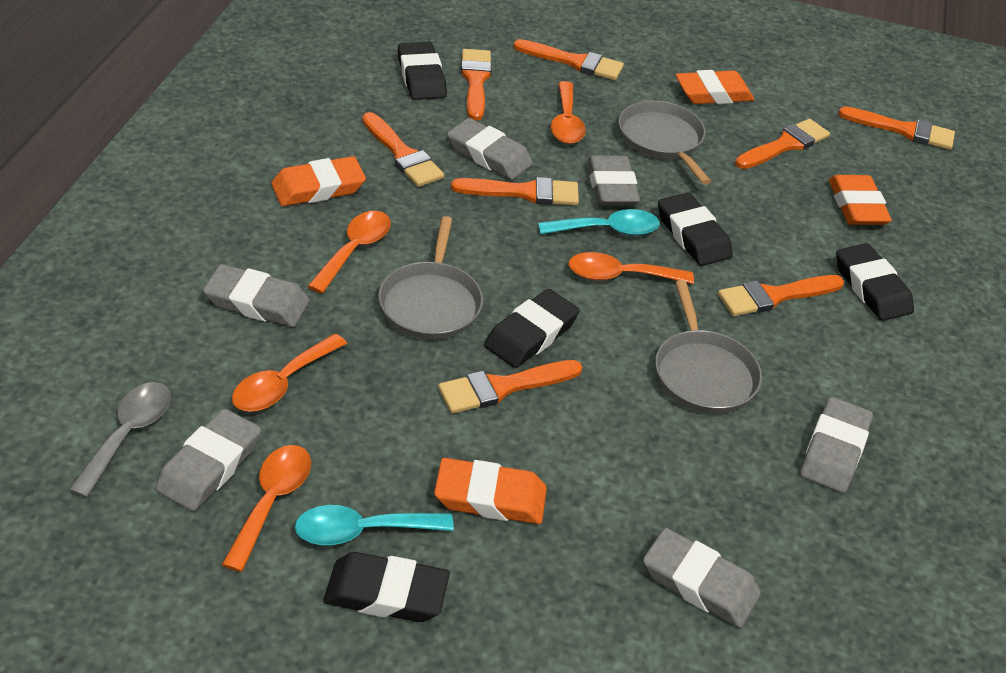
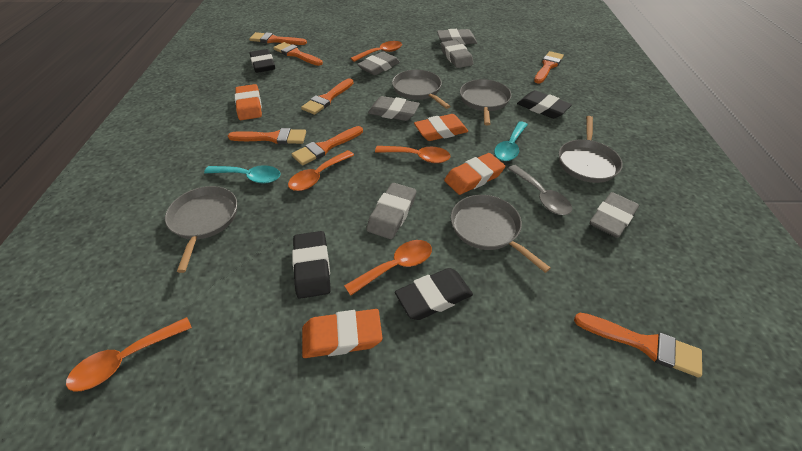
black eraser: 5 -> 4
grey pan: 3 -> 5
orange brush: 8 -> 7

